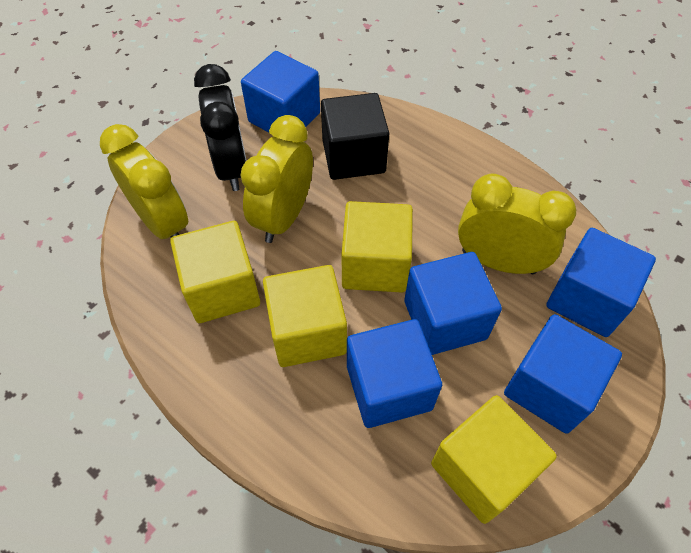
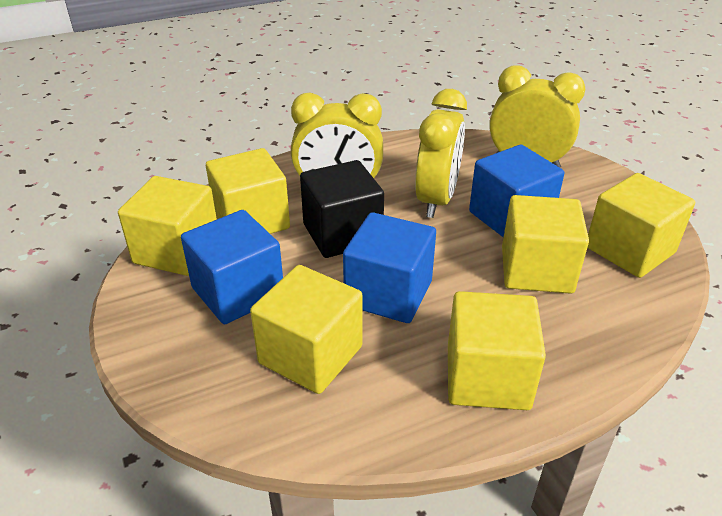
black clock: 1 -> 0
blue cube: 5 -> 3
yellow cube: 4 -> 6

